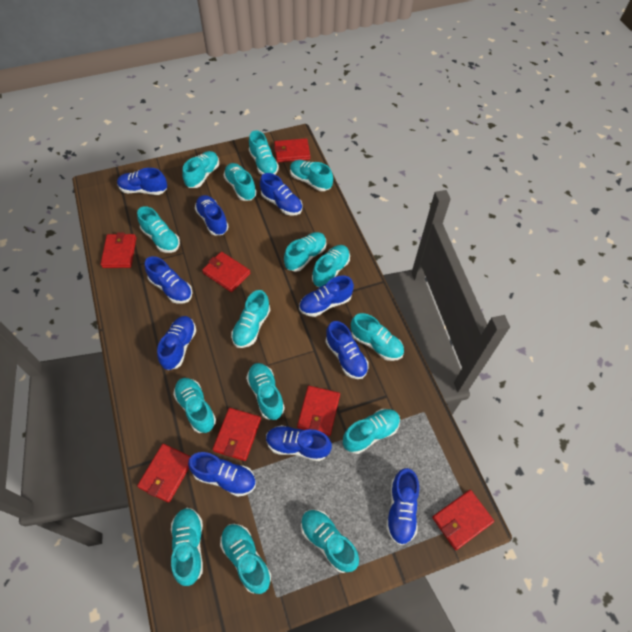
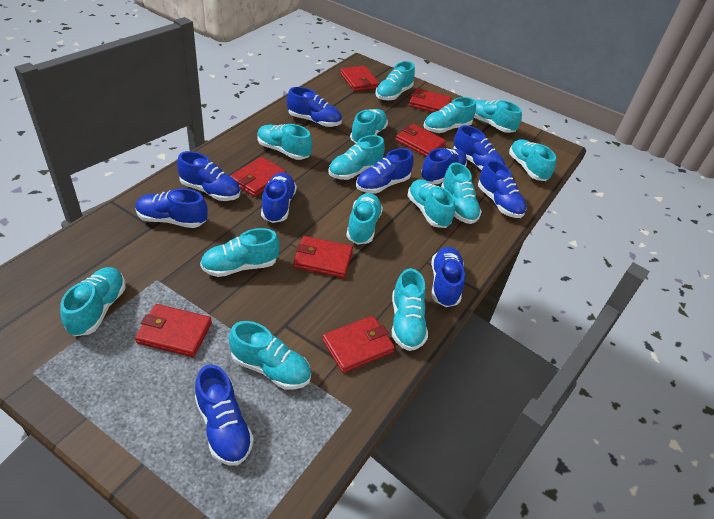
turquoise shoe: 15 -> 14

